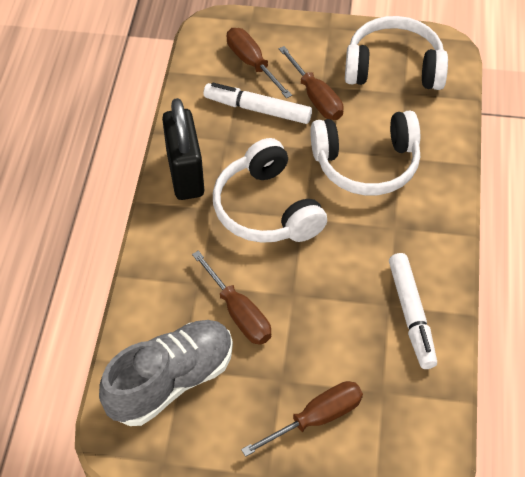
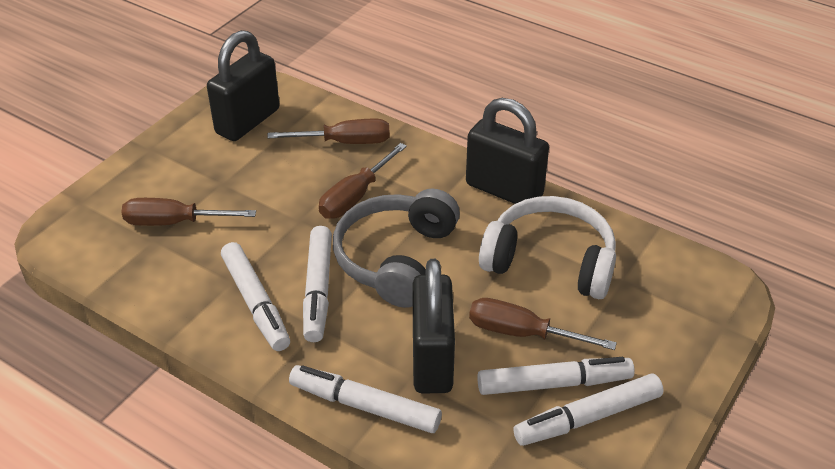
black padlock: 1 -> 3
grey headphones: 0 -> 1
grey shoe: 1 -> 0
white headphones: 3 -> 1
white marker: 2 -> 5

